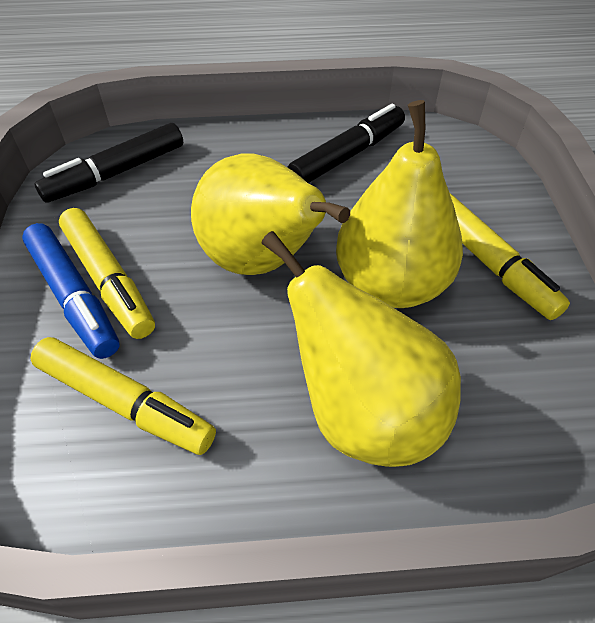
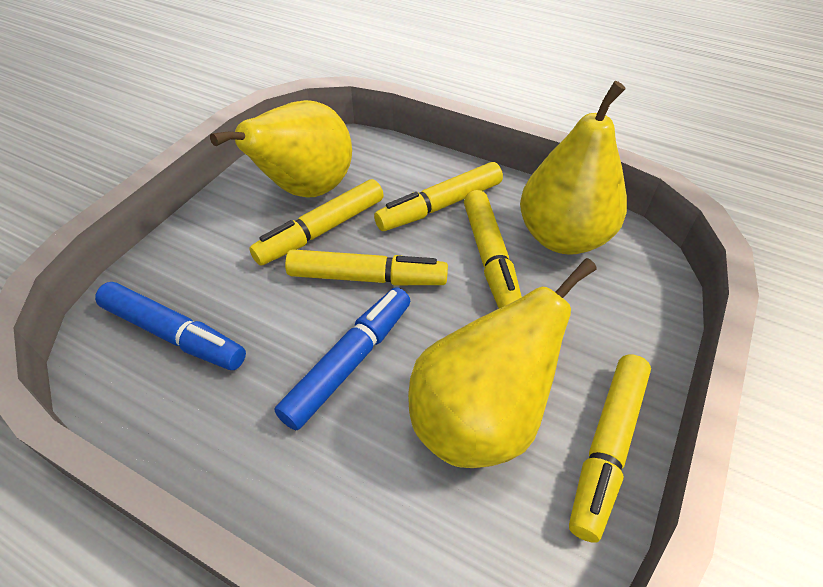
black marker: 2 -> 0
blue marker: 1 -> 2
yellow marker: 3 -> 5

